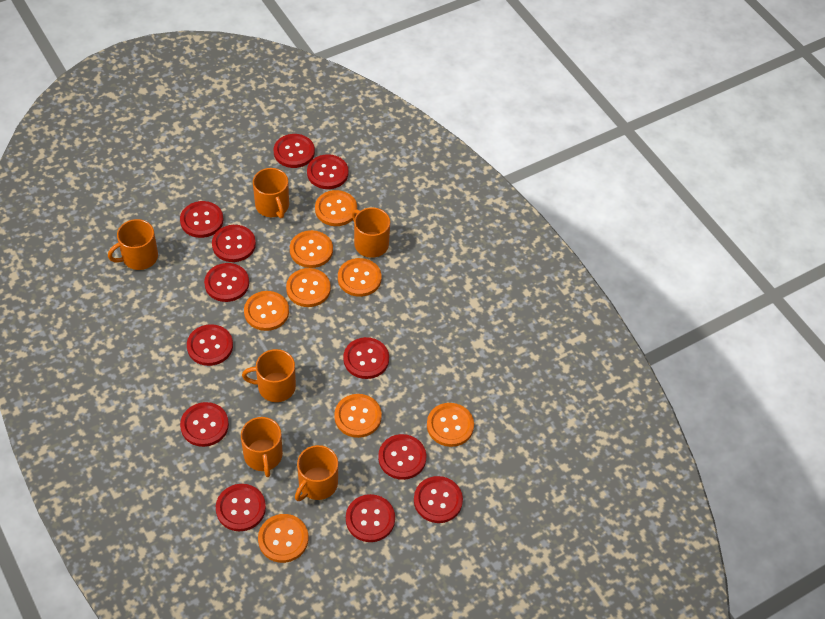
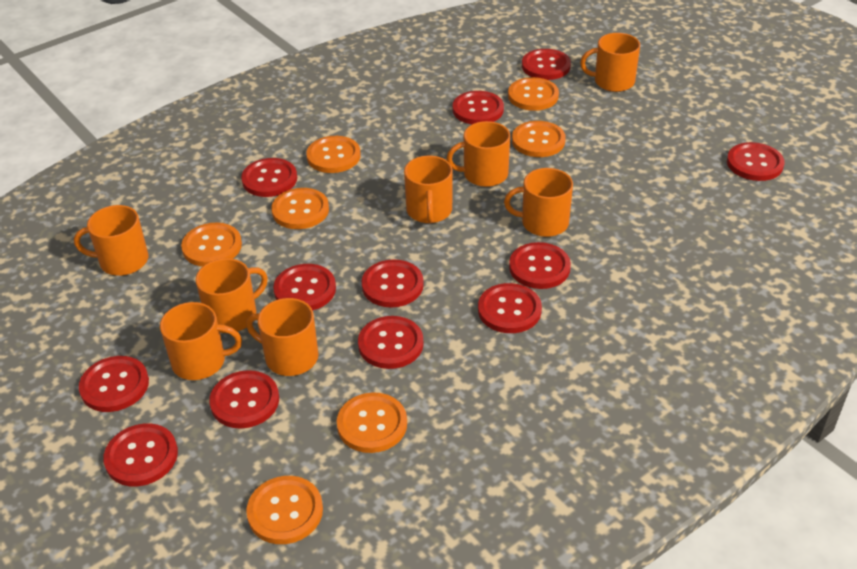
orange button: 8 -> 7
orange mug: 6 -> 8

